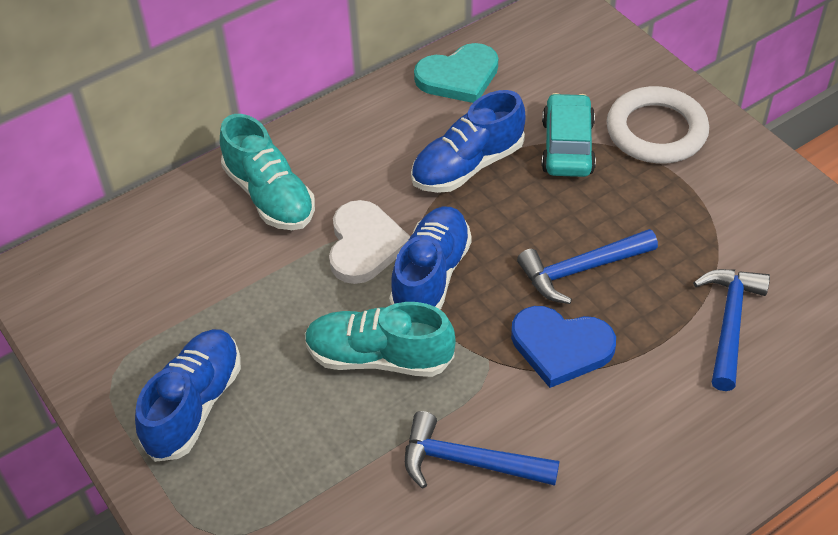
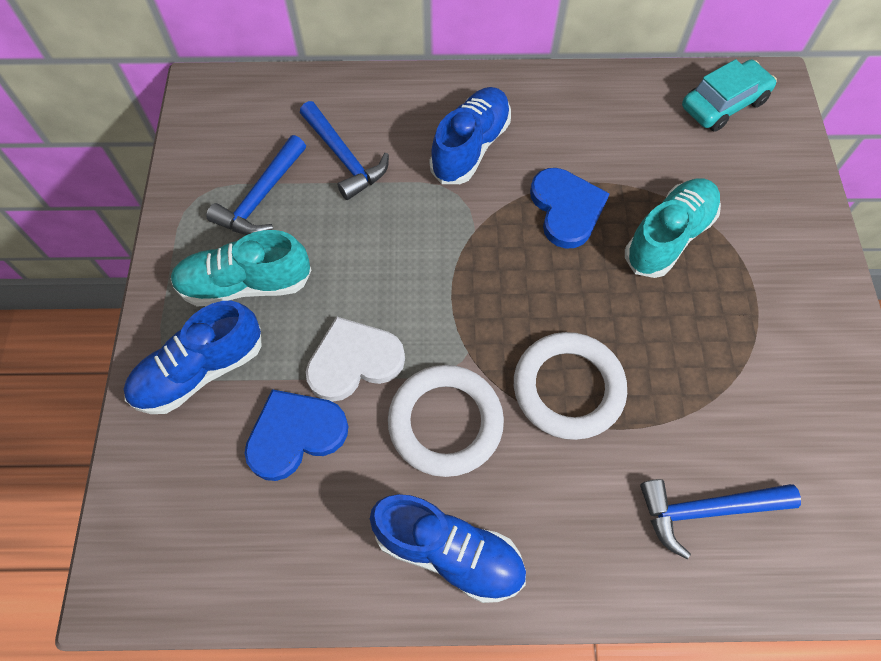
blue heart: 1 -> 2
turquoise heart: 1 -> 0
white ring: 1 -> 2

